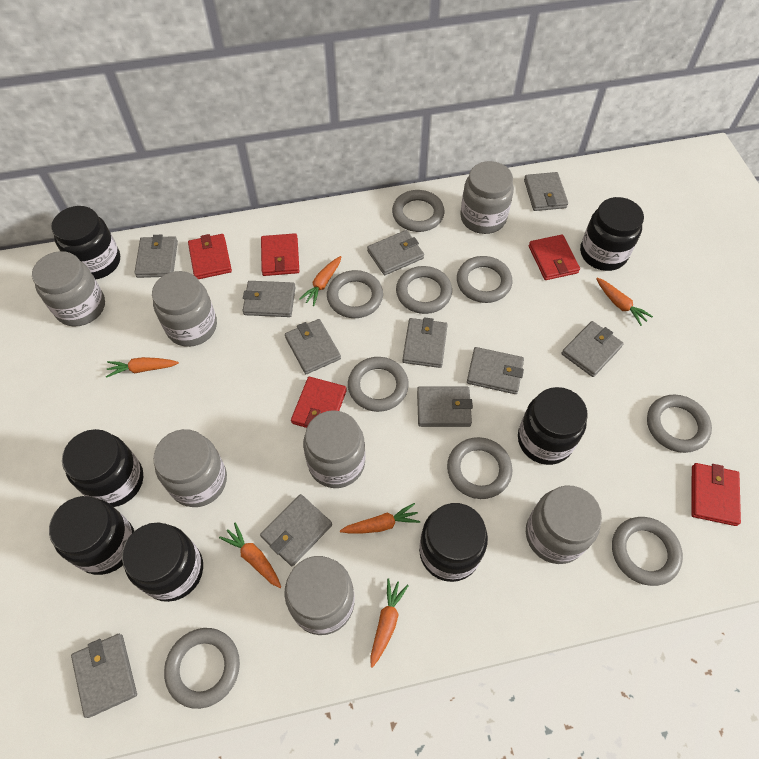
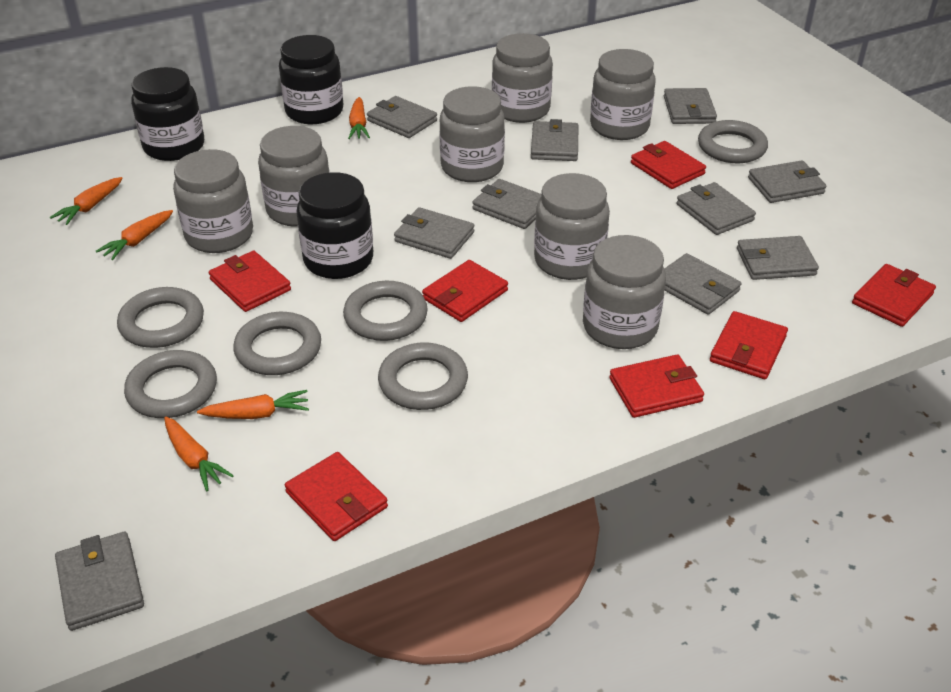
black jar: 7 -> 3
grey ring: 9 -> 6
grey wallet: 11 -> 10
orange carrot: 6 -> 5
red wallet: 5 -> 7

